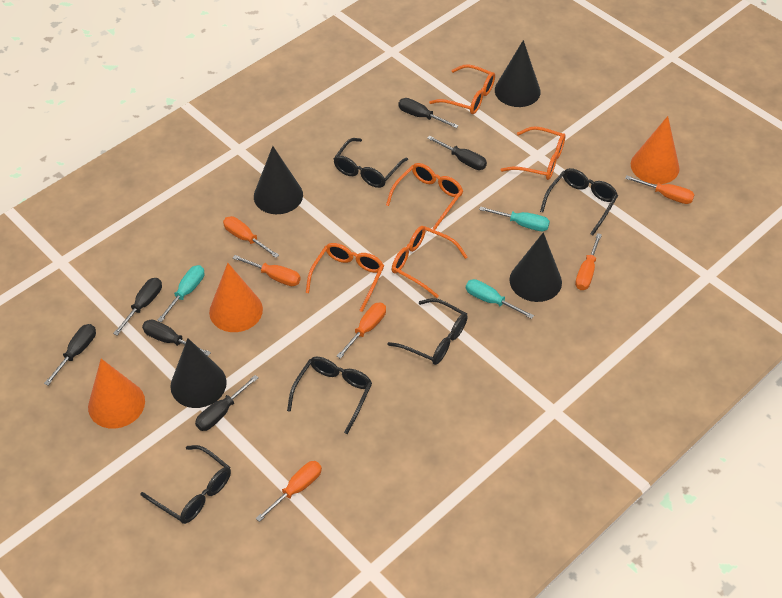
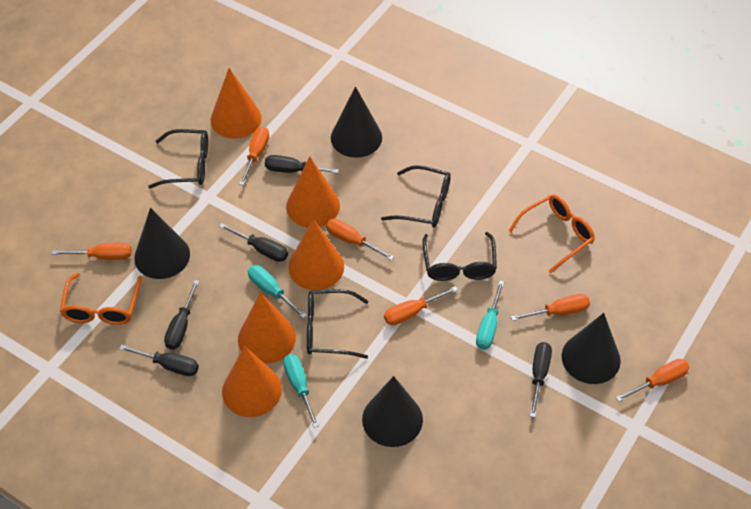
black glasses: 5 -> 4
black screwdriver: 6 -> 5
orange cone: 3 -> 5
orange glasses: 5 -> 2

